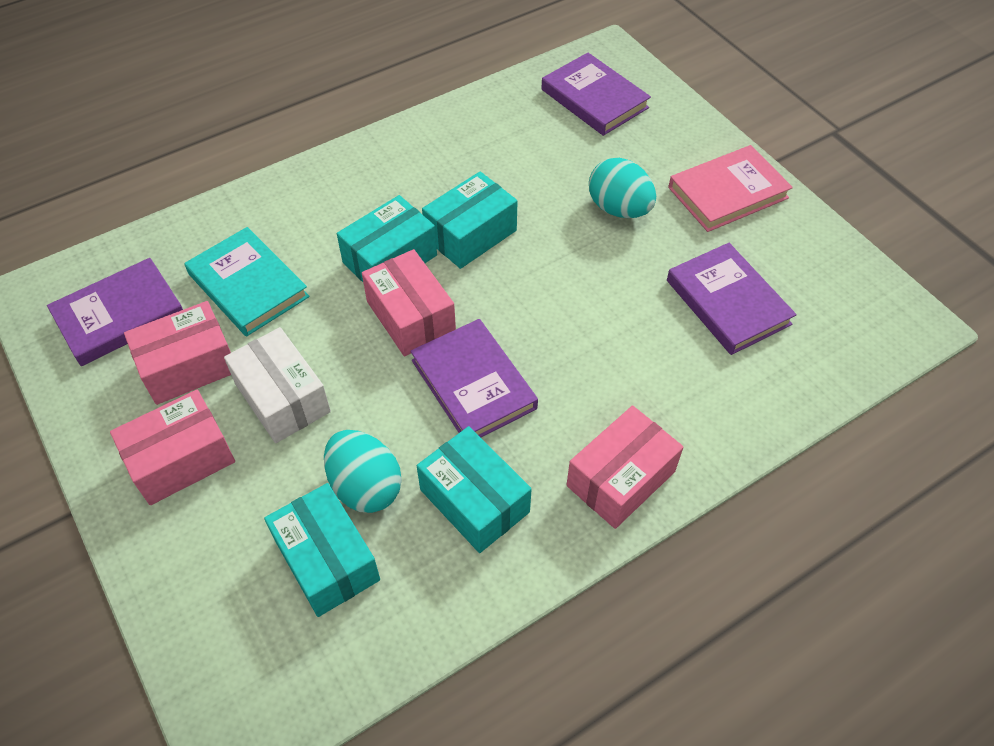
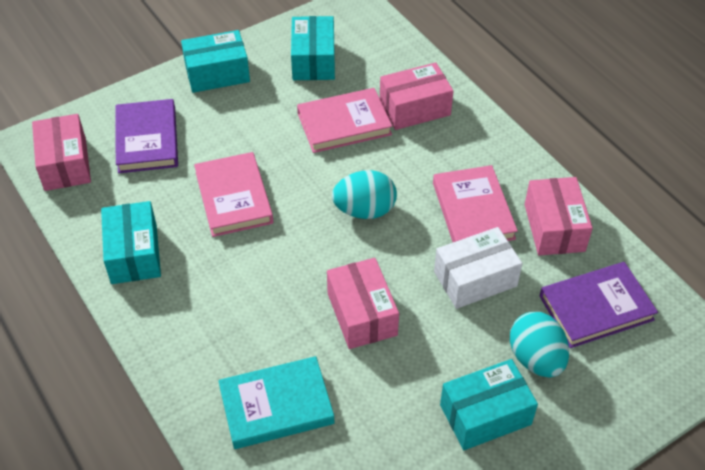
pink book: 1 -> 3
purple book: 4 -> 2

